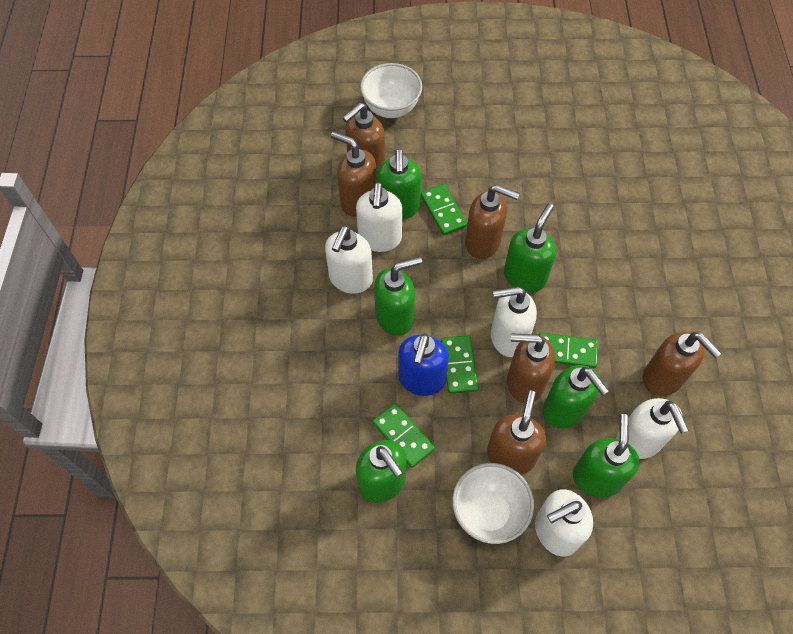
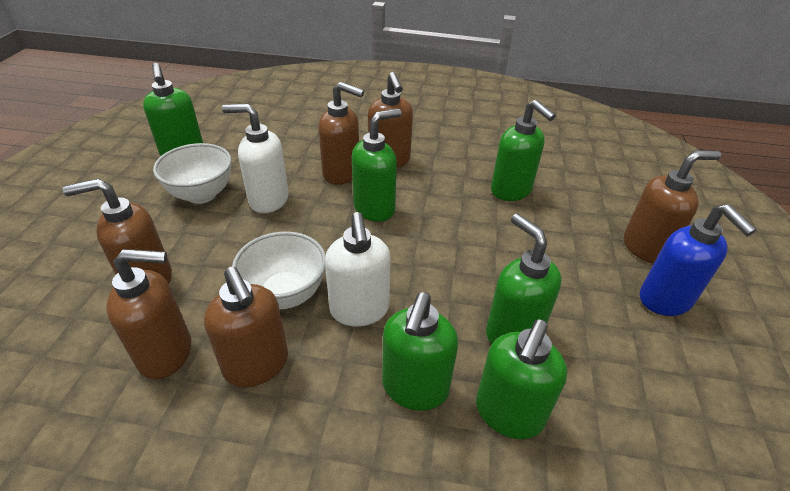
green domino: 4 -> 0
white soap dispenser: 5 -> 2

